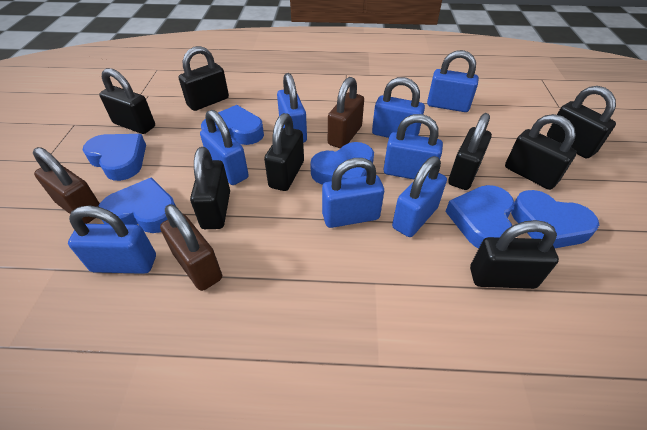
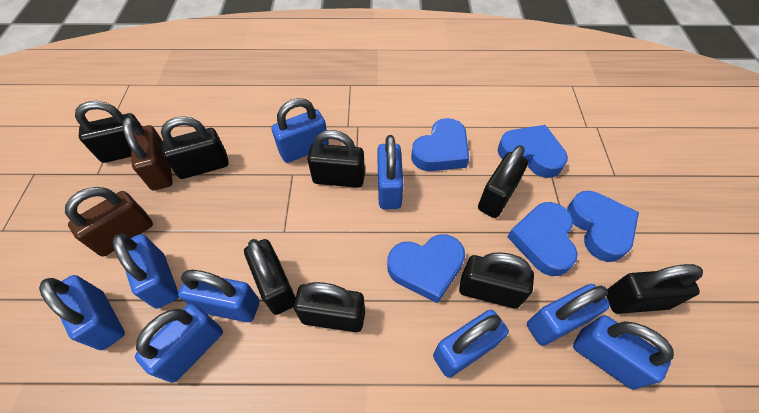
blue heart: 6 -> 5
blue padlock: 8 -> 9
brown padlock: 3 -> 2

